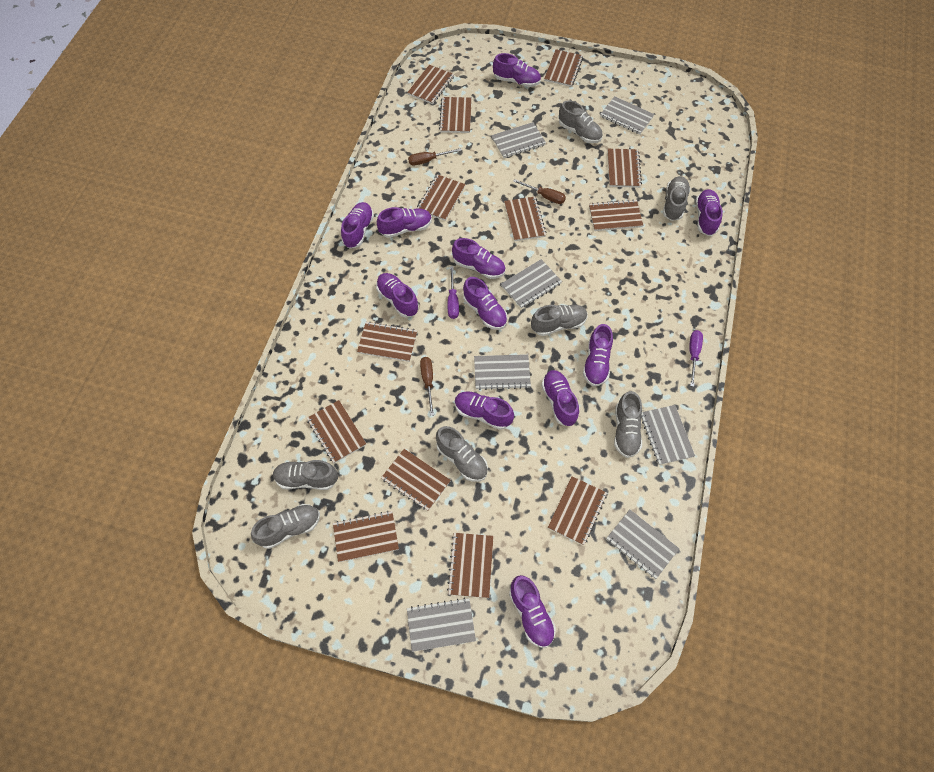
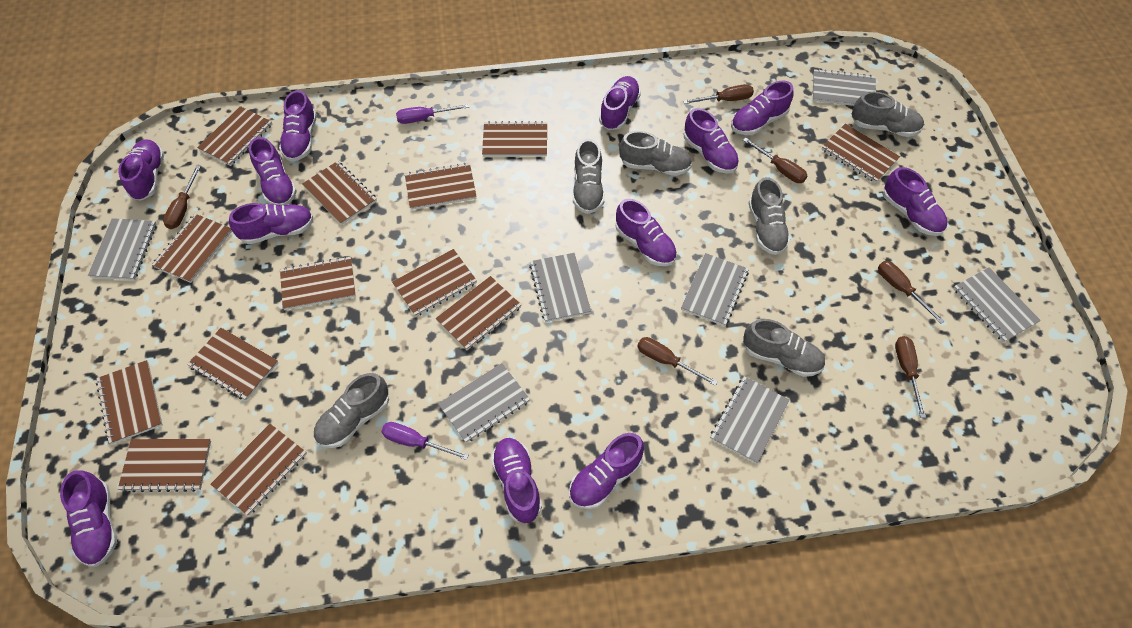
brown screwdriver: 3 -> 6
grey shoe: 7 -> 6
purple shoe: 11 -> 12

